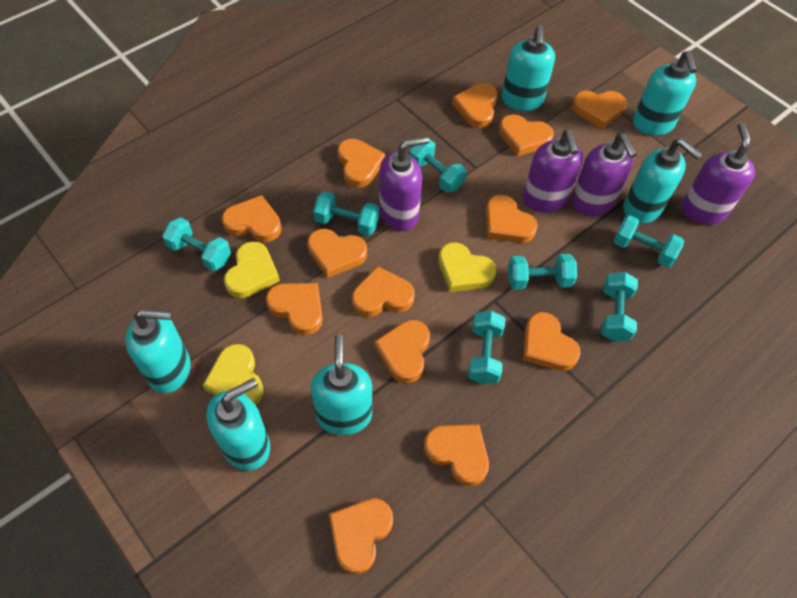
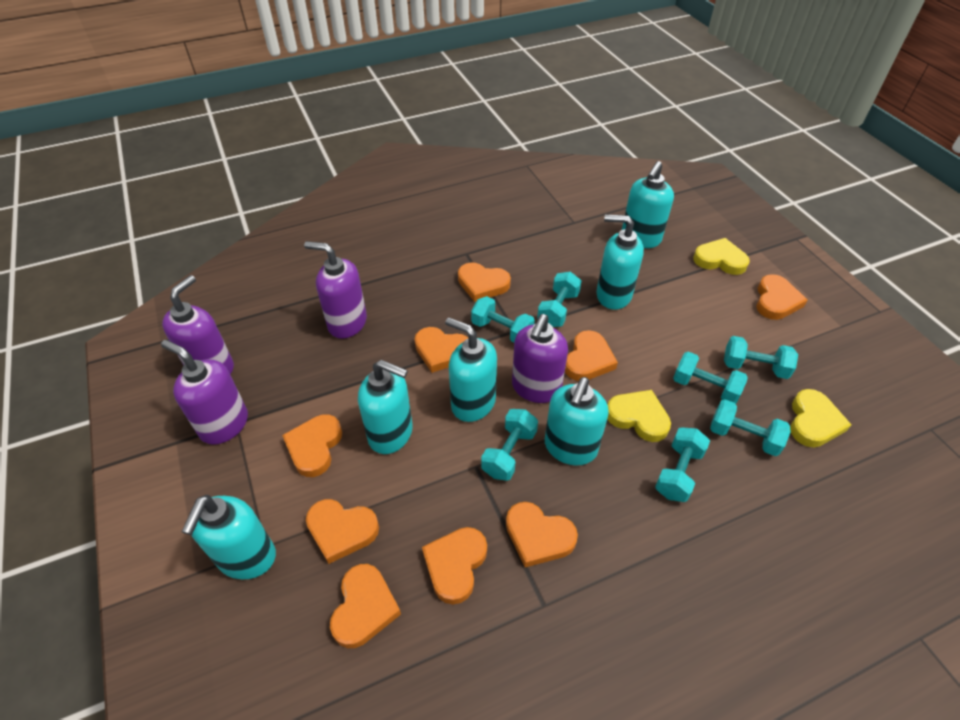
orange heart: 13 -> 9

